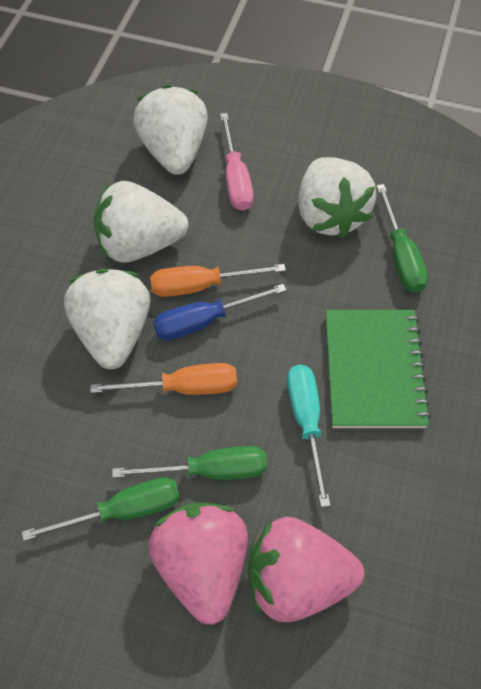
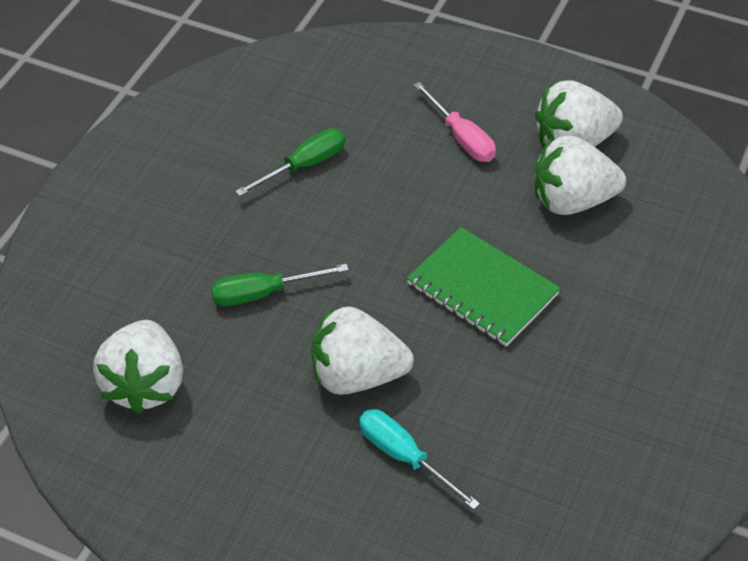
blue screwdriver: 1 -> 0
green screwdriver: 3 -> 2
orange screwdriver: 2 -> 0
pink strawberry: 2 -> 0

